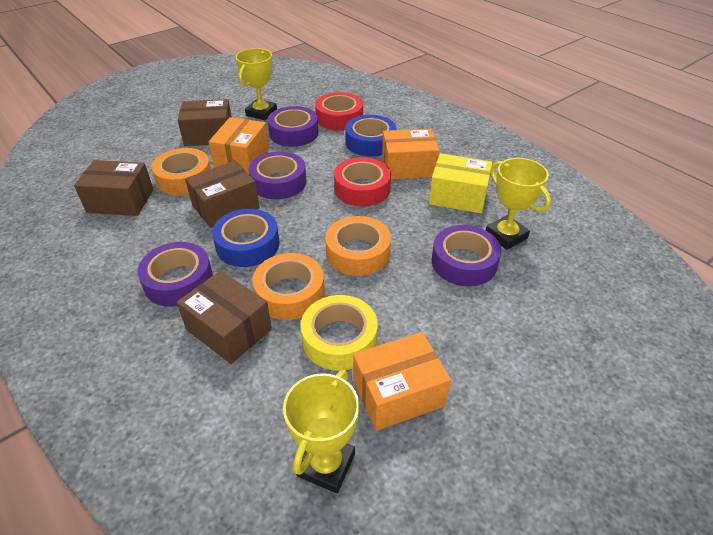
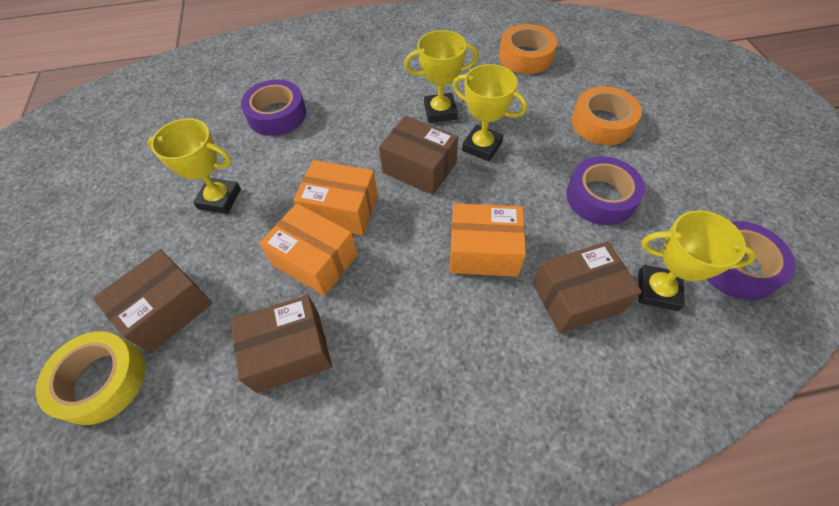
blue tape: 2 -> 0
orange tape: 3 -> 2
purple tape: 4 -> 3
red tape: 2 -> 0
yellow box: 1 -> 0
yellow trophy: 3 -> 4

